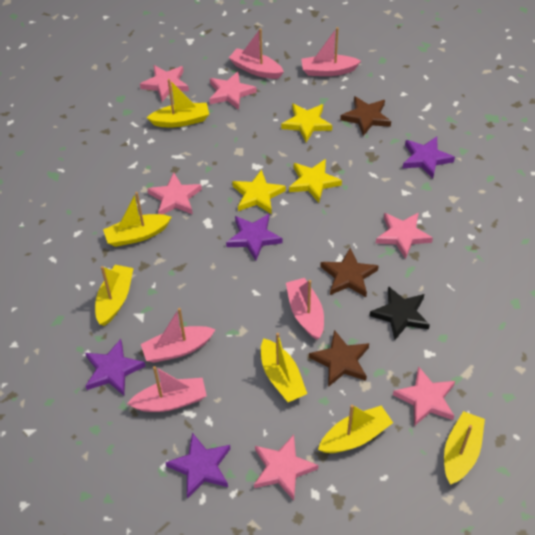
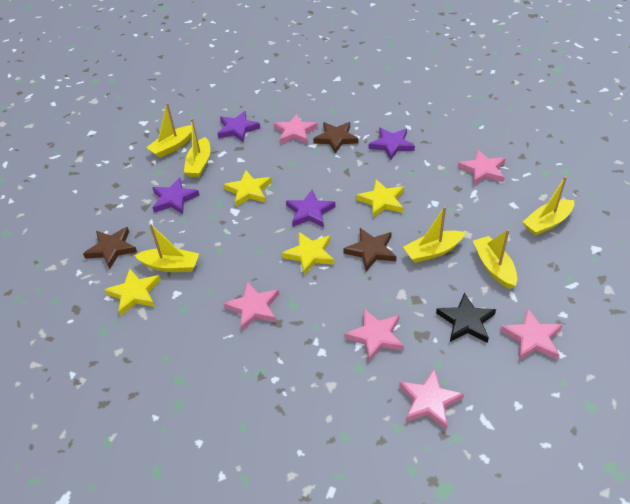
pink boat: 5 -> 0
yellow star: 3 -> 4

